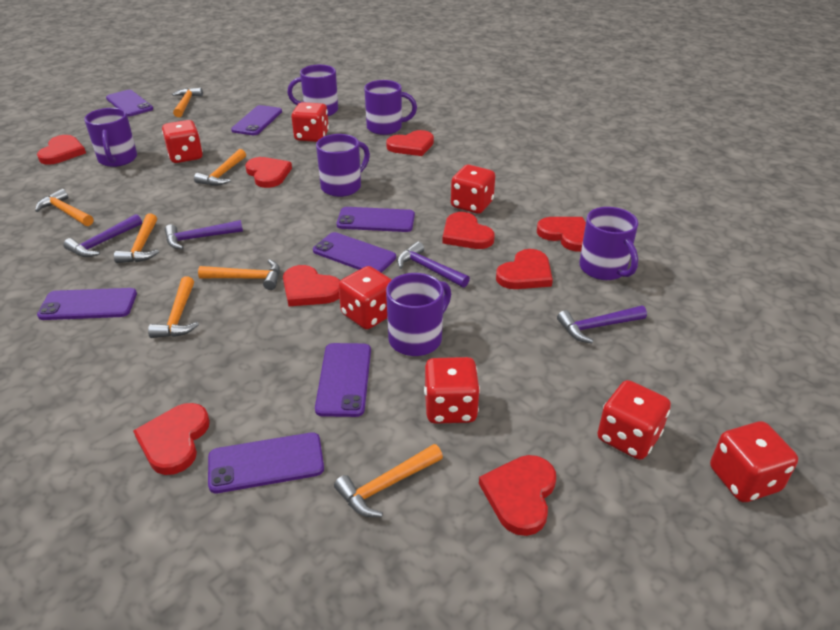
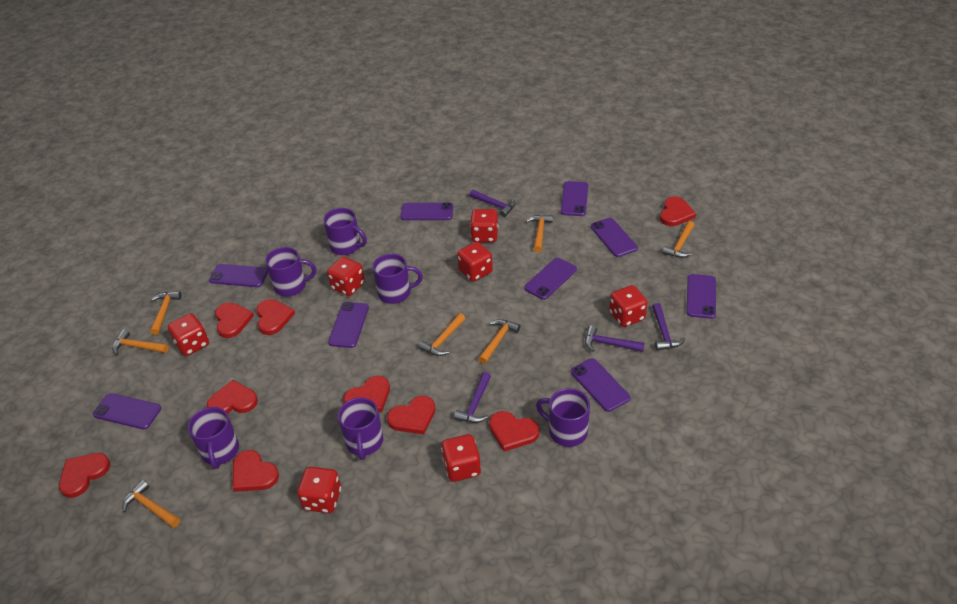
purple phone: 7 -> 9

